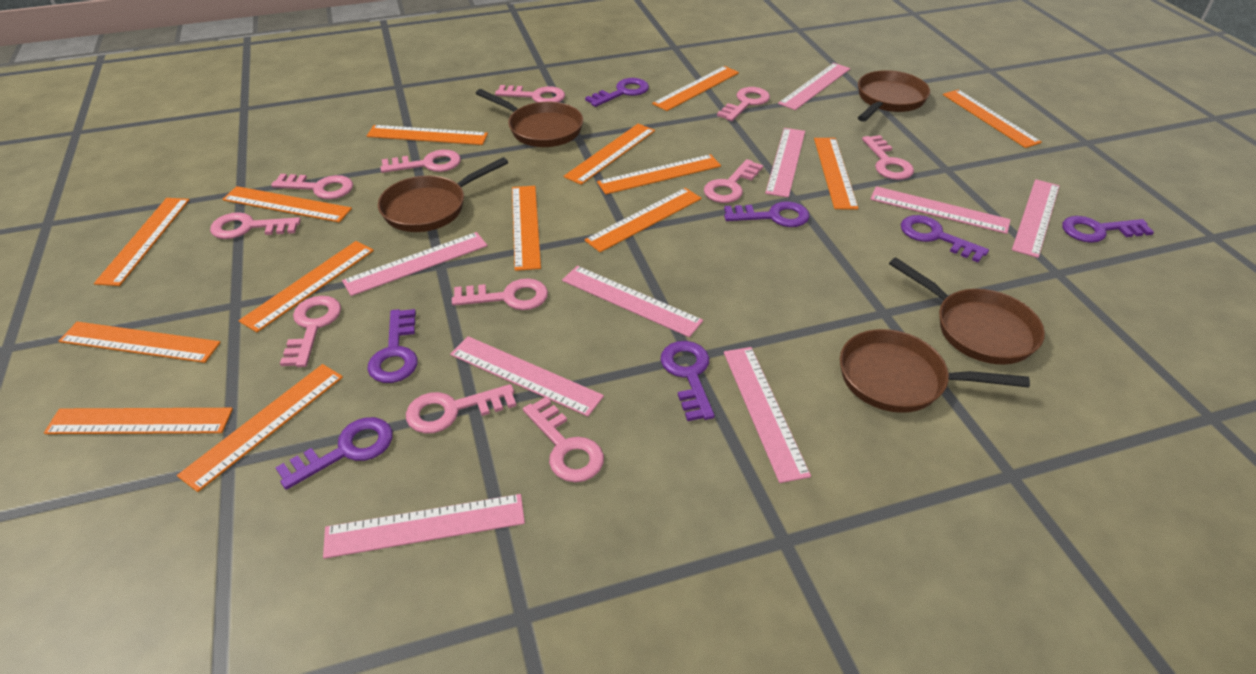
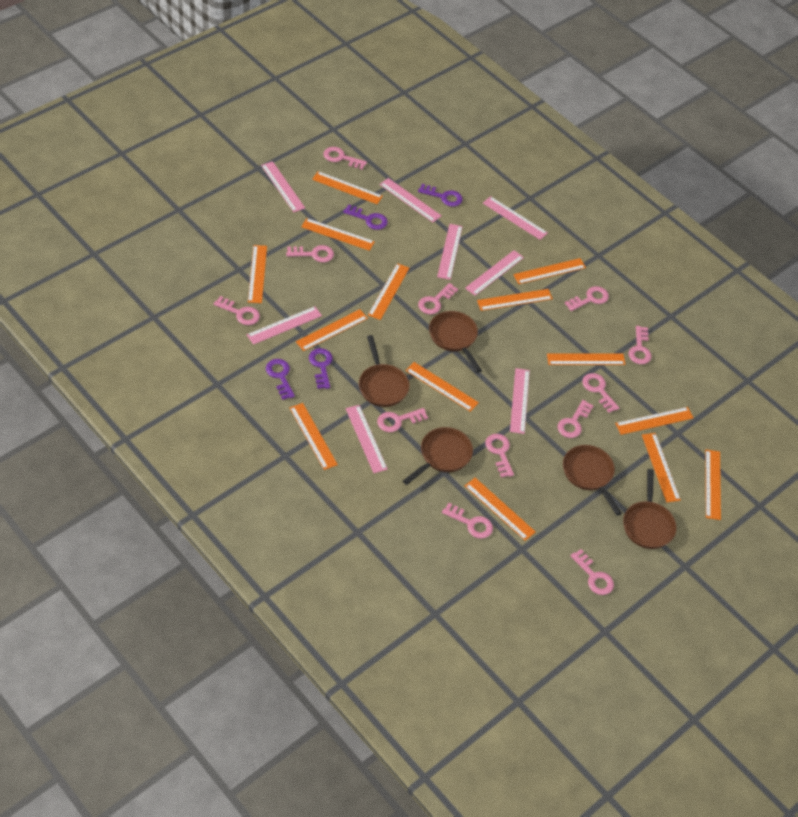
pink key: 11 -> 12
pink ruler: 9 -> 8
purple key: 7 -> 4

